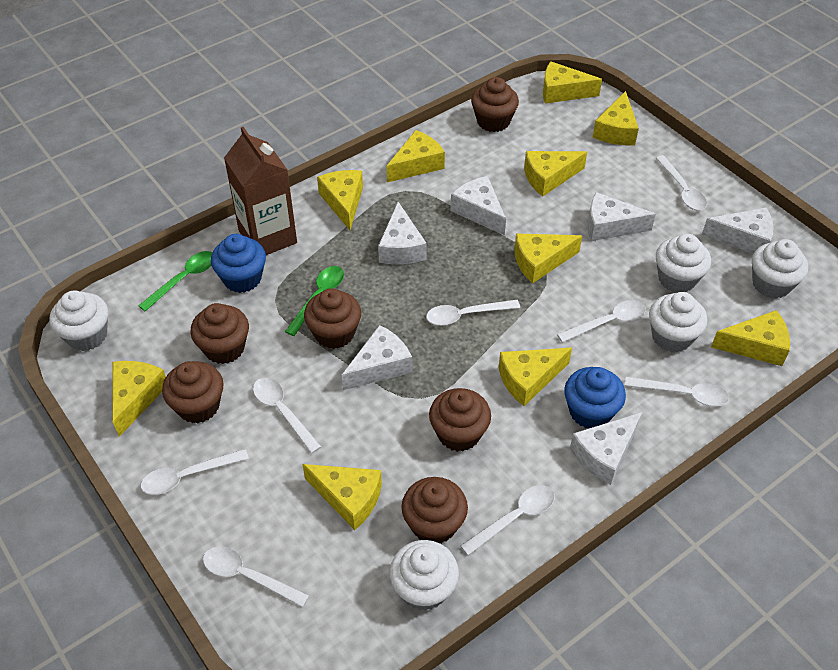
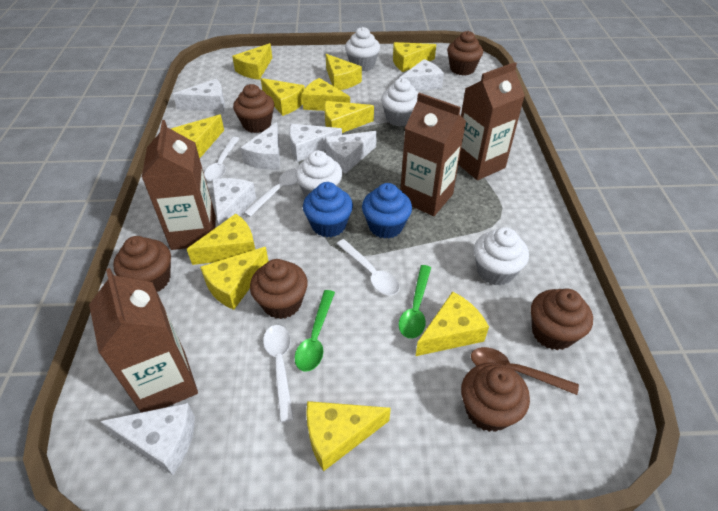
brown carton: 1 -> 4
brown spoon: 0 -> 1
white cheese: 6 -> 7
white cupcake: 5 -> 4
white spoon: 8 -> 4
yellow cheese: 10 -> 11

